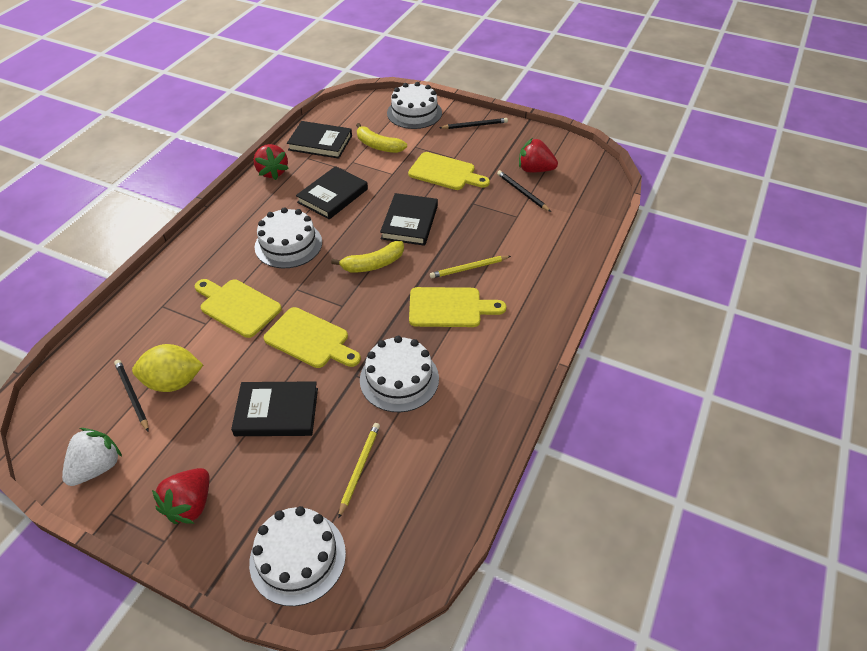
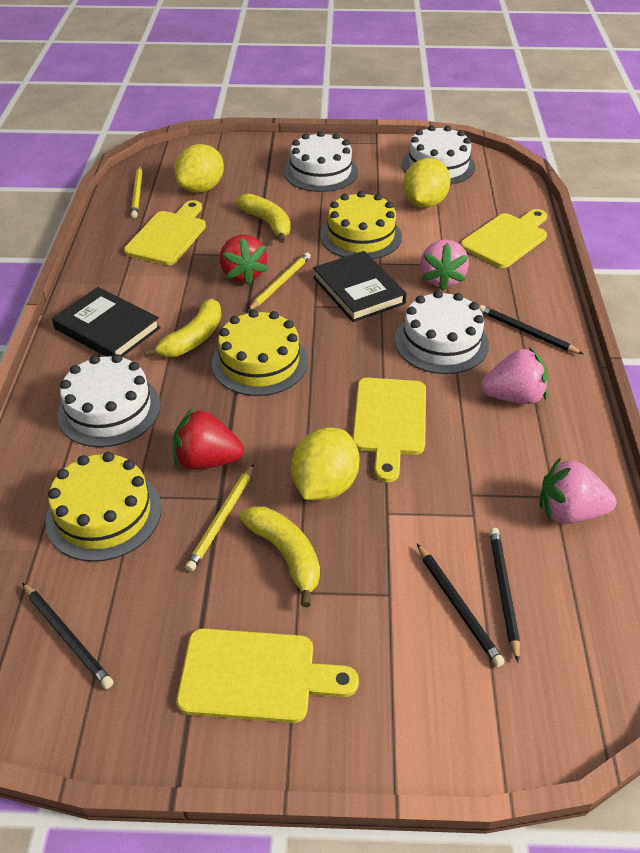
black book: 4 -> 2
black pencil: 3 -> 4
pink strawberry: 0 -> 3
red strawberry: 3 -> 2
white strawberry: 1 -> 0
yellow banana: 2 -> 3
yellow cake: 0 -> 3
yellow lemon: 1 -> 3
yellow pencil: 2 -> 3

